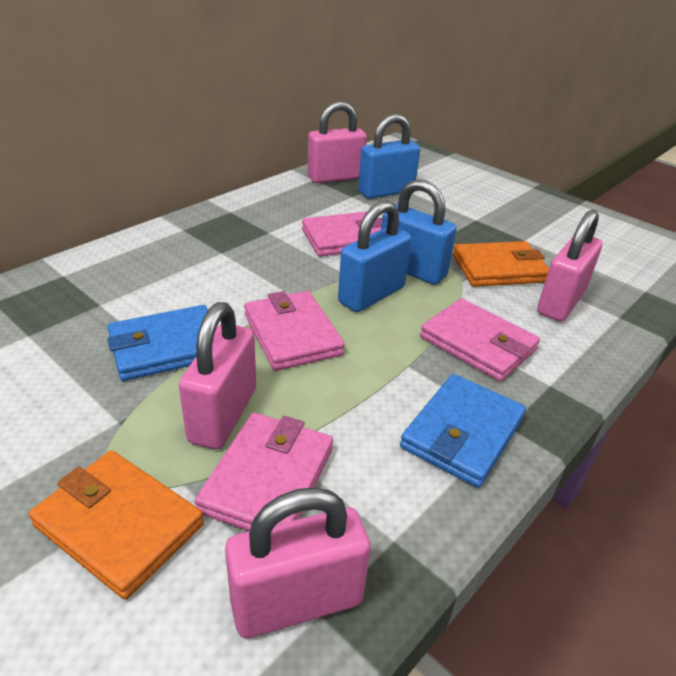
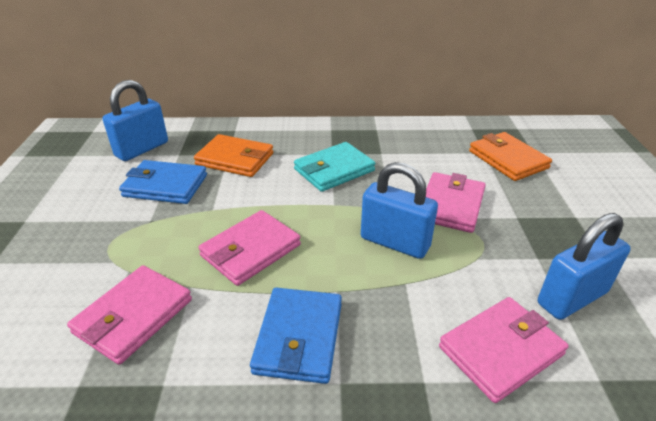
pink padlock: 4 -> 0
turquoise wallet: 0 -> 1

